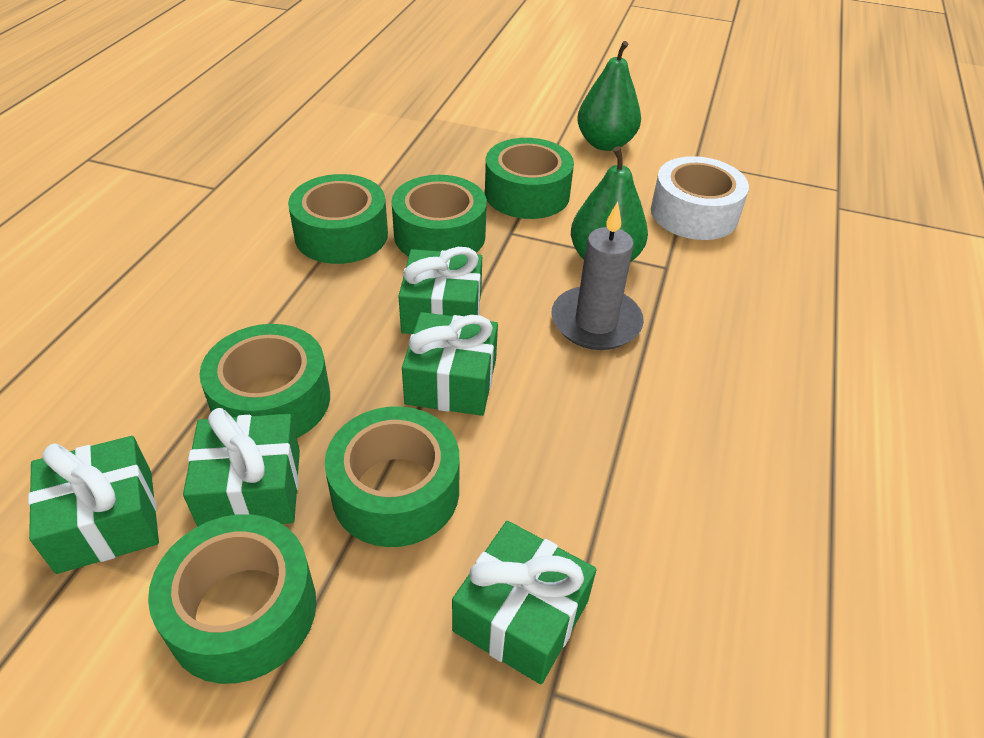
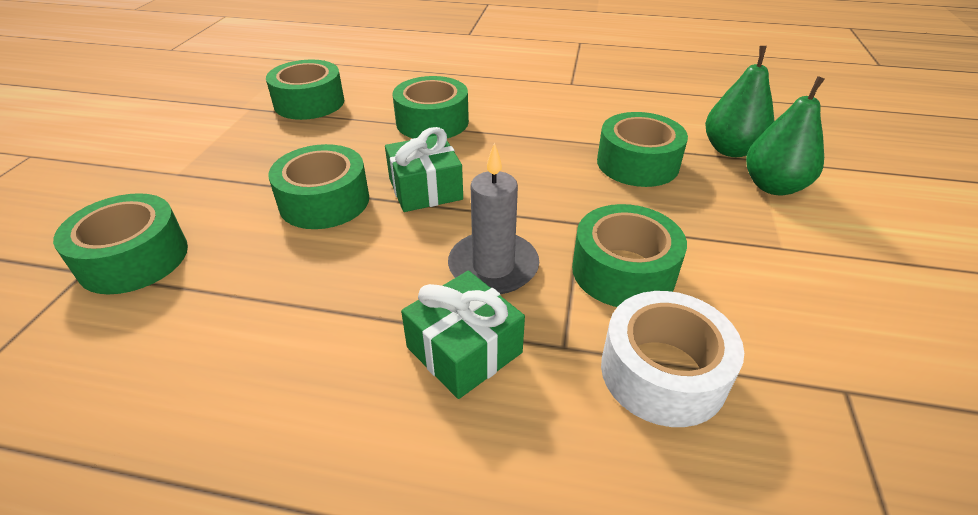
green gift: 5 -> 2

